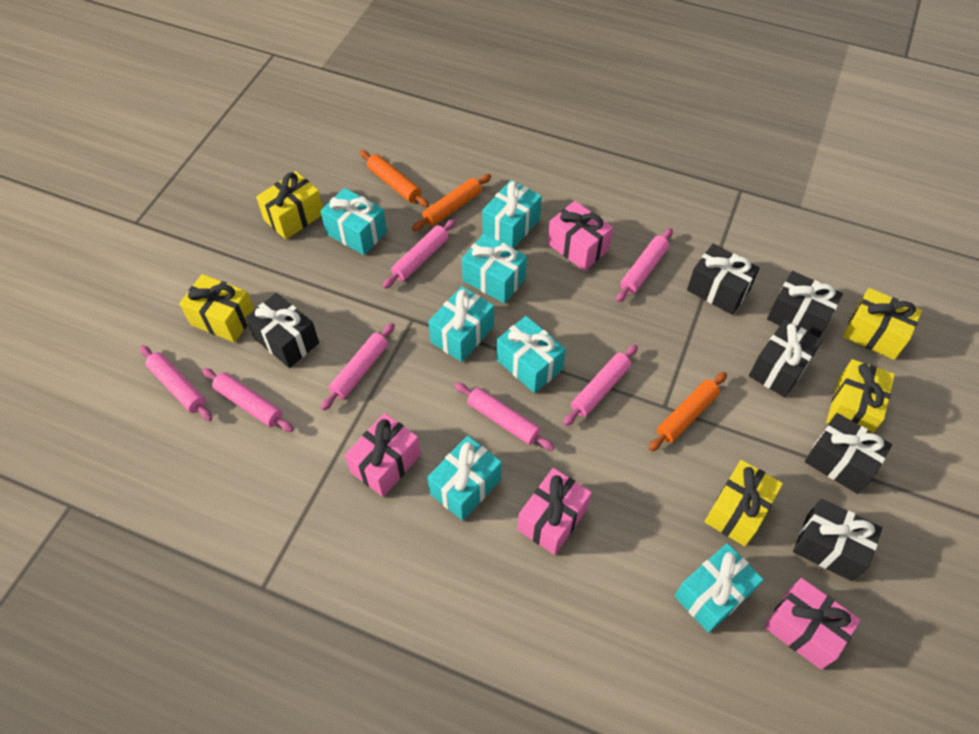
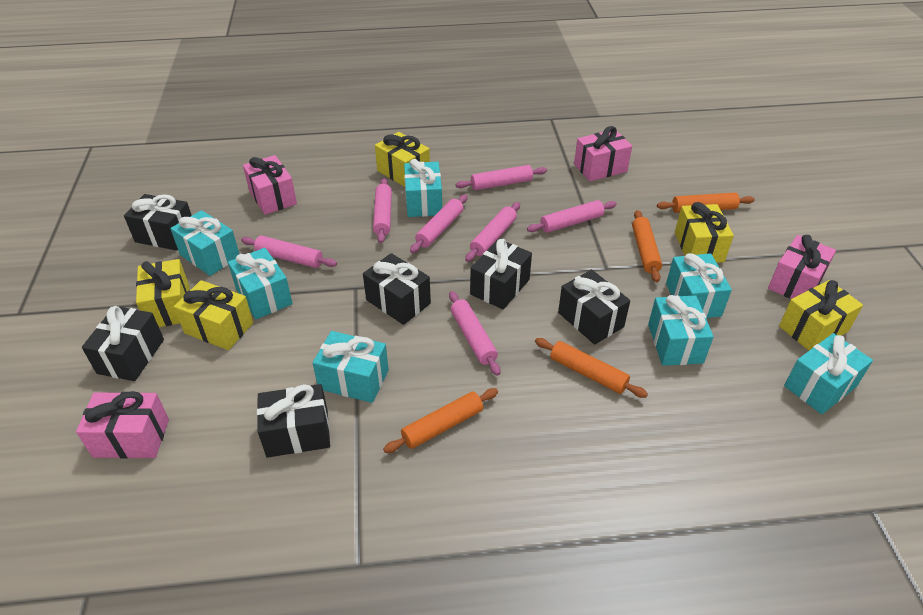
orange rolling pin: 3 -> 4

